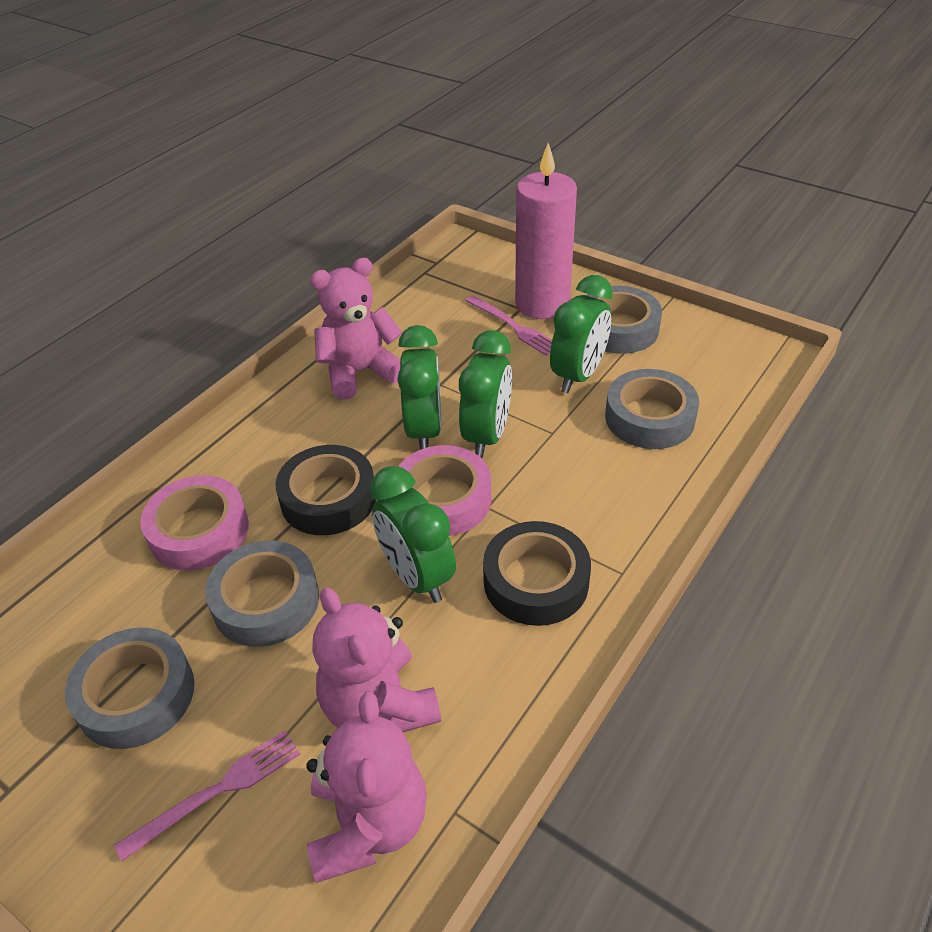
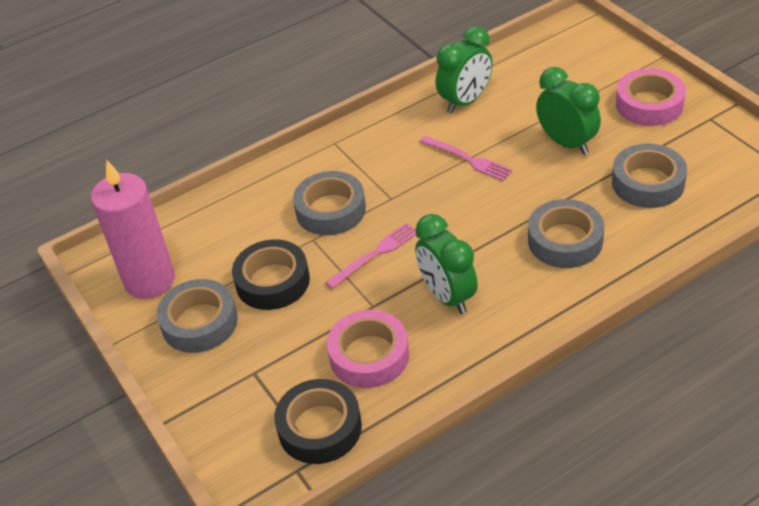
green clock: 4 -> 3
pink teddy bear: 3 -> 0

